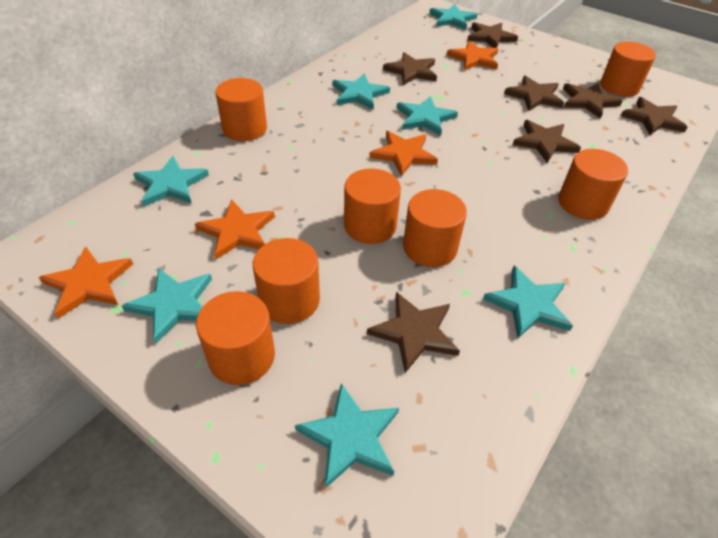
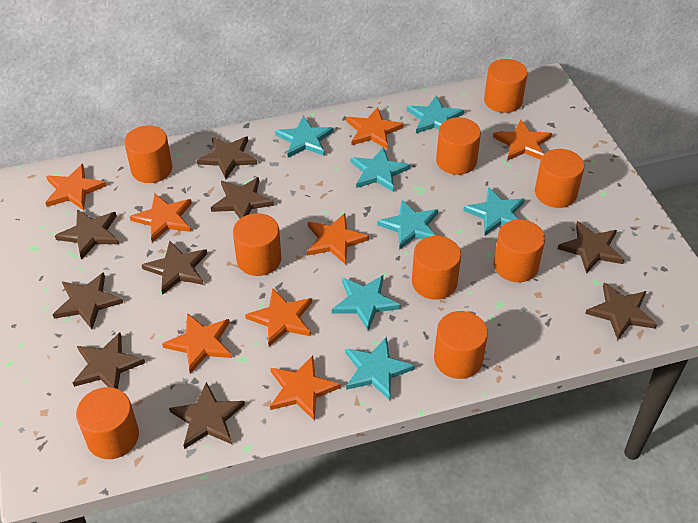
brown star: 7 -> 9
orange cylinder: 7 -> 9
orange star: 4 -> 8

